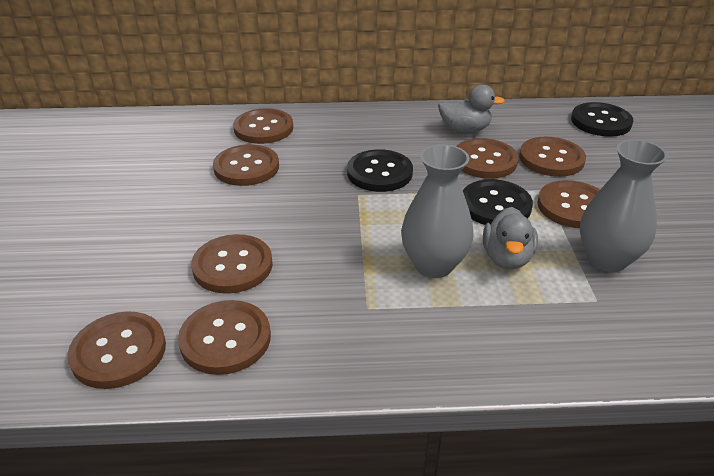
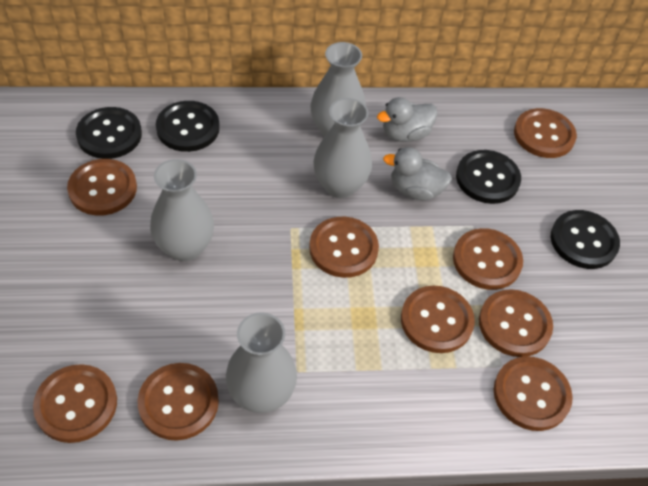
black button: 3 -> 4
brown button: 8 -> 9
grey vase: 2 -> 4

